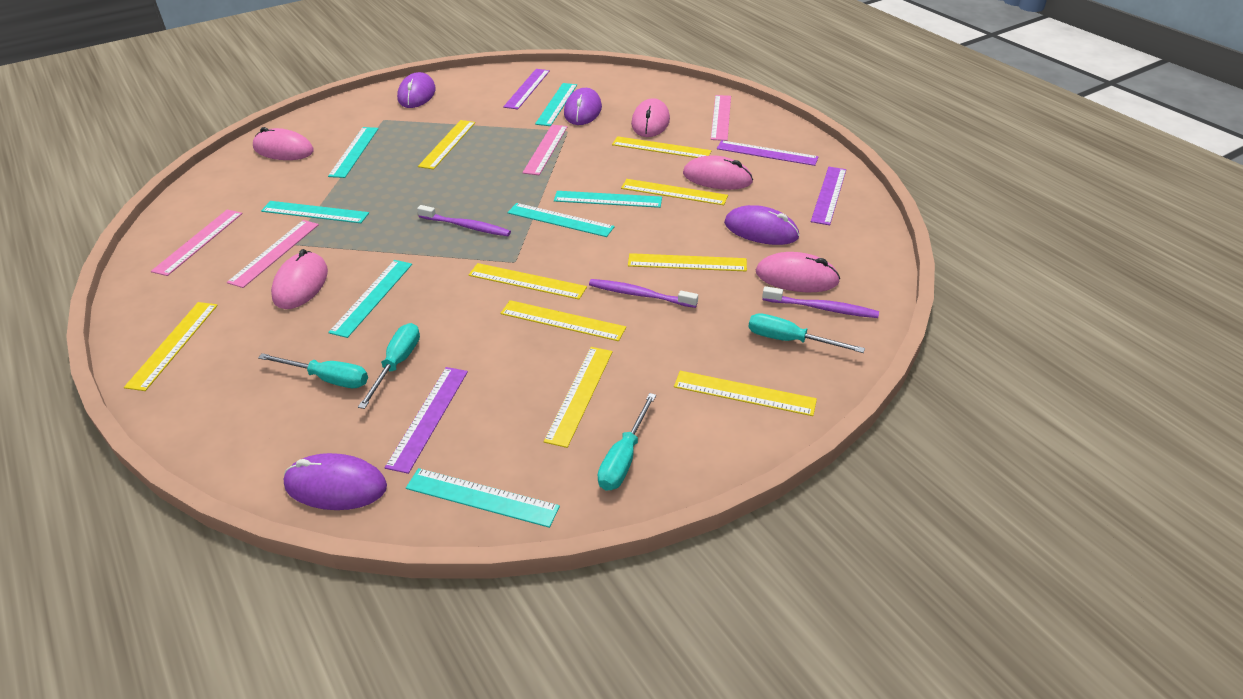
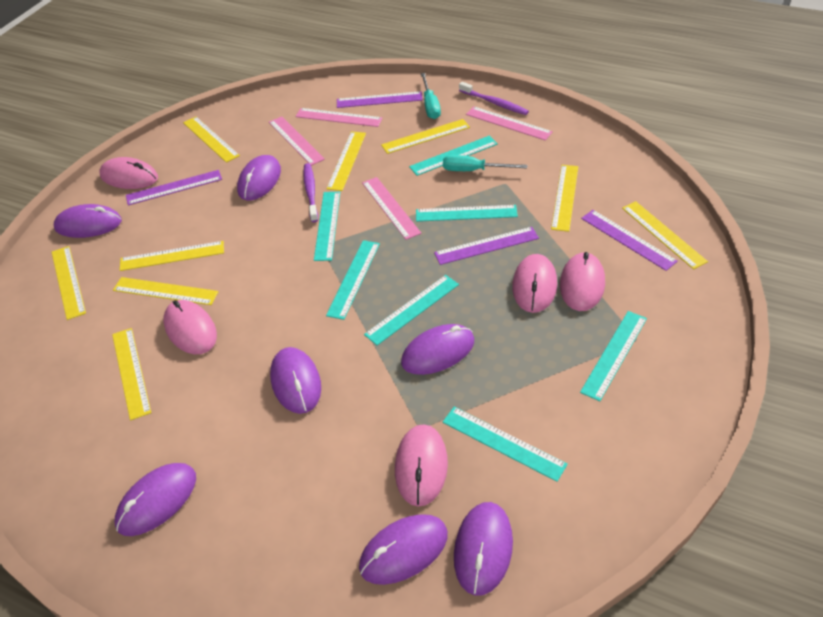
purple mouse: 4 -> 7
purple toothbrush: 3 -> 2
turquoise screwdriver: 4 -> 2

